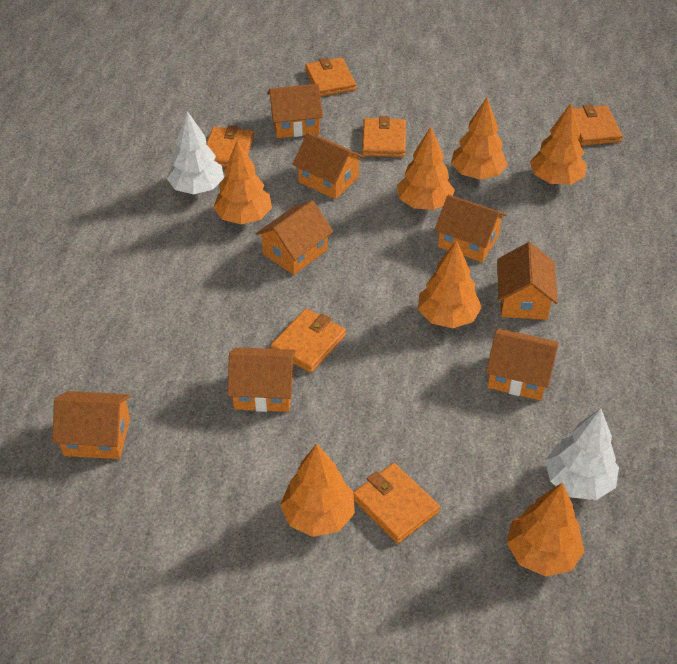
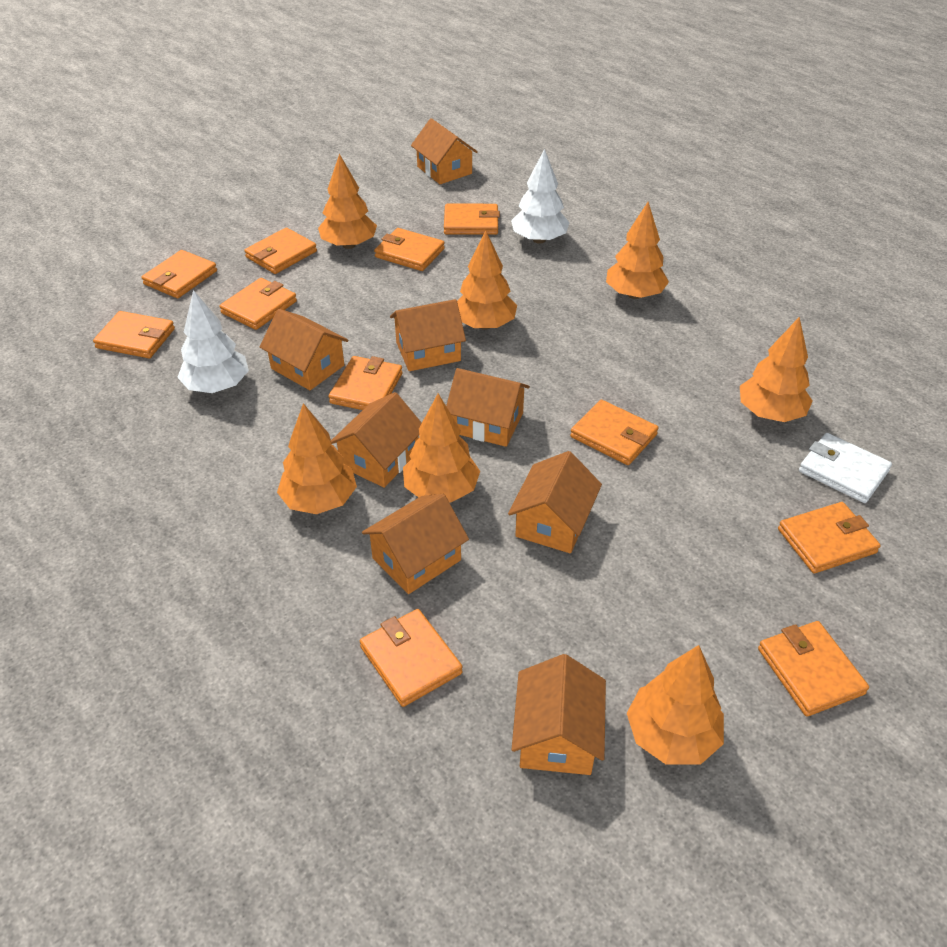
orange wallet: 6 -> 11
white wallet: 0 -> 1

